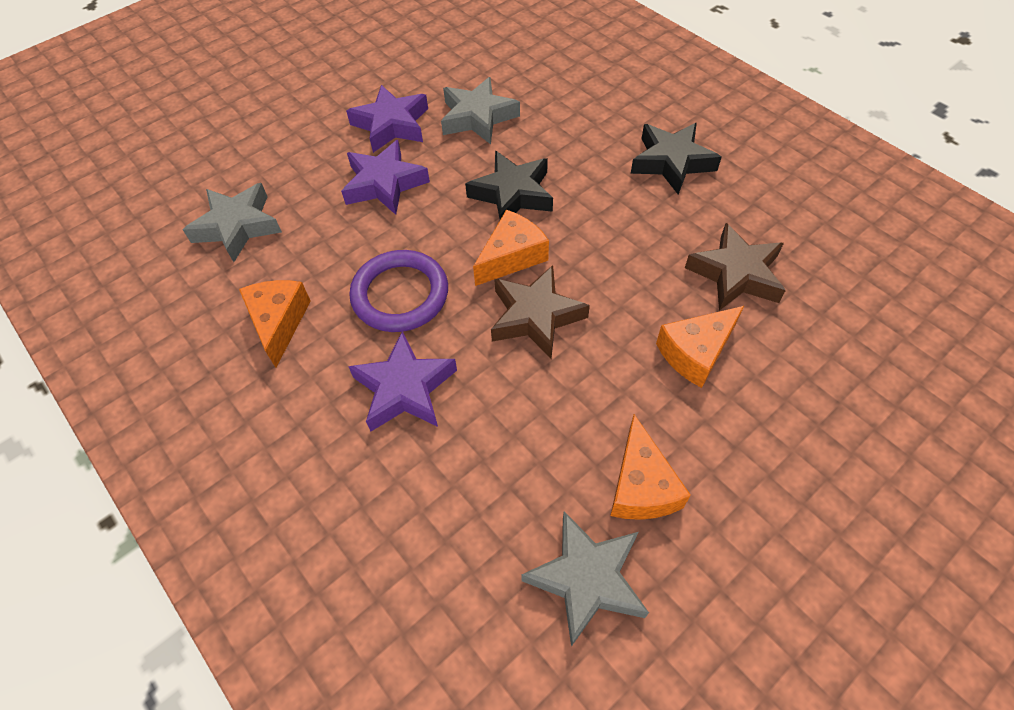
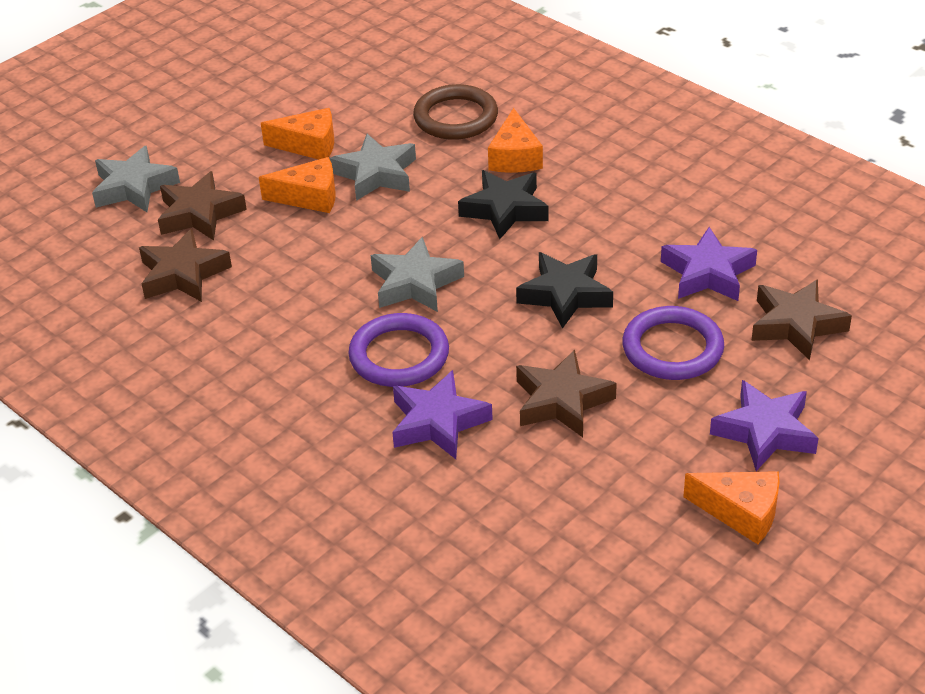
brown ring: 0 -> 1
brown star: 2 -> 4
purple ring: 1 -> 2

